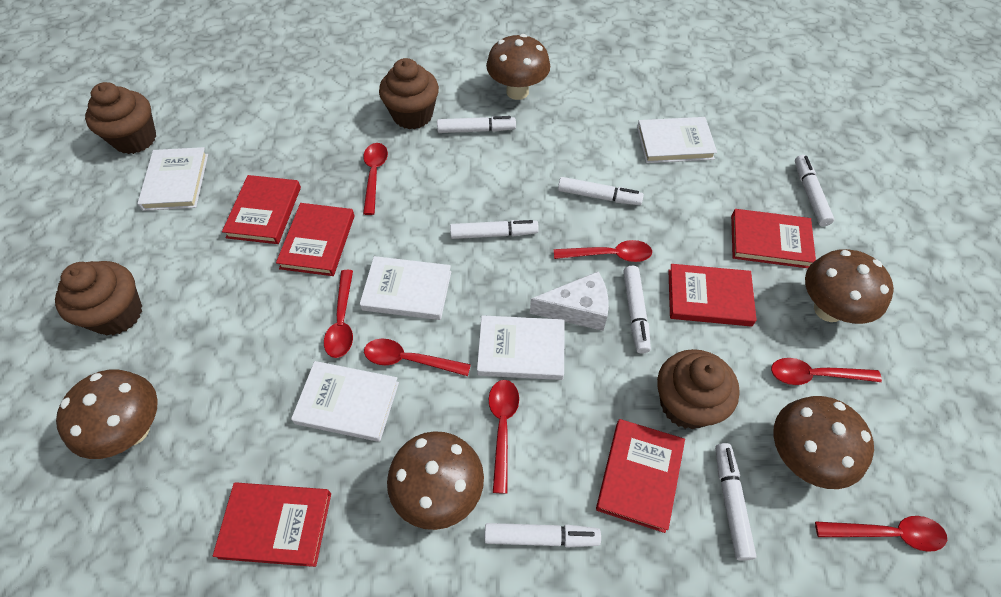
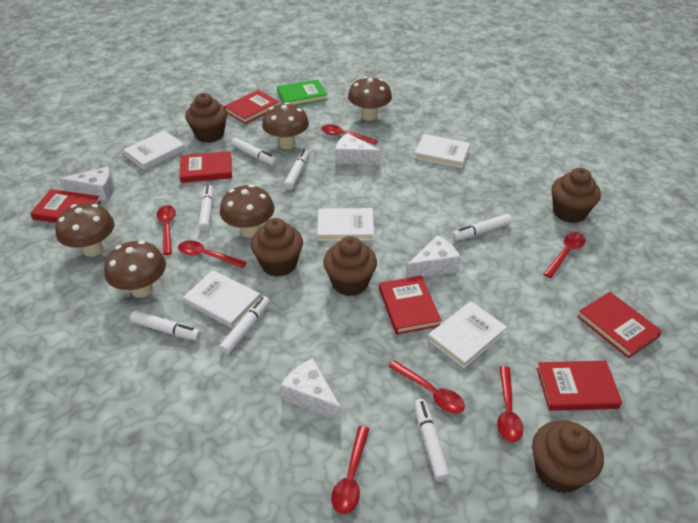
brown cupcake: 4 -> 5
green book: 0 -> 1
white cheese: 1 -> 4

